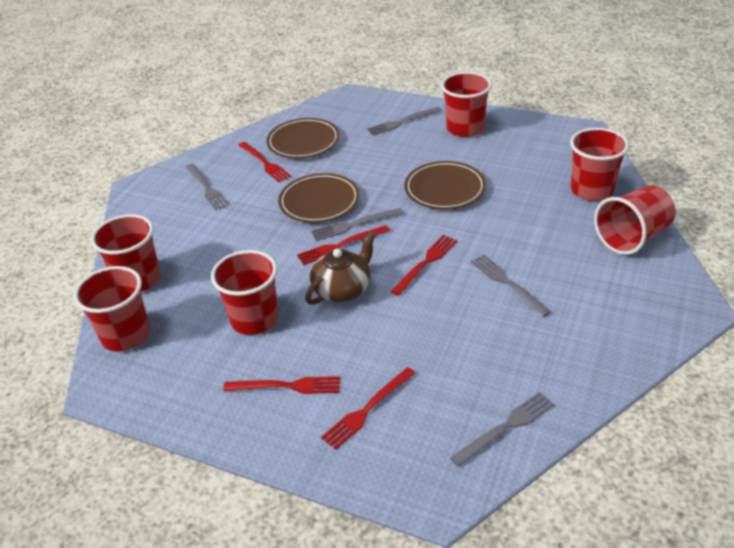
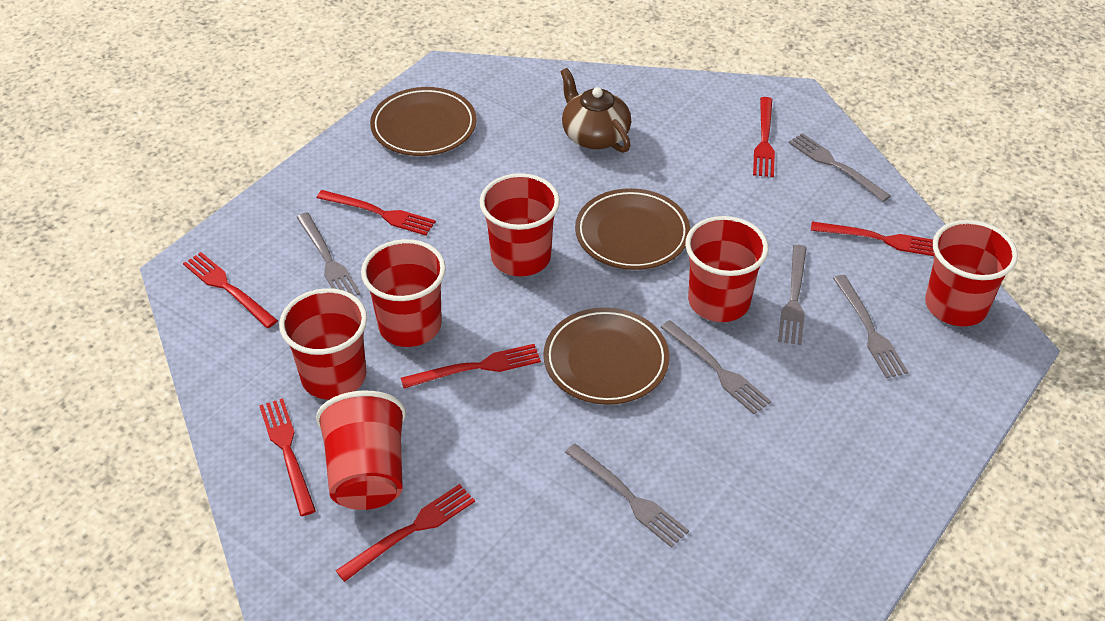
grey fork: 5 -> 6
red fork: 5 -> 7

